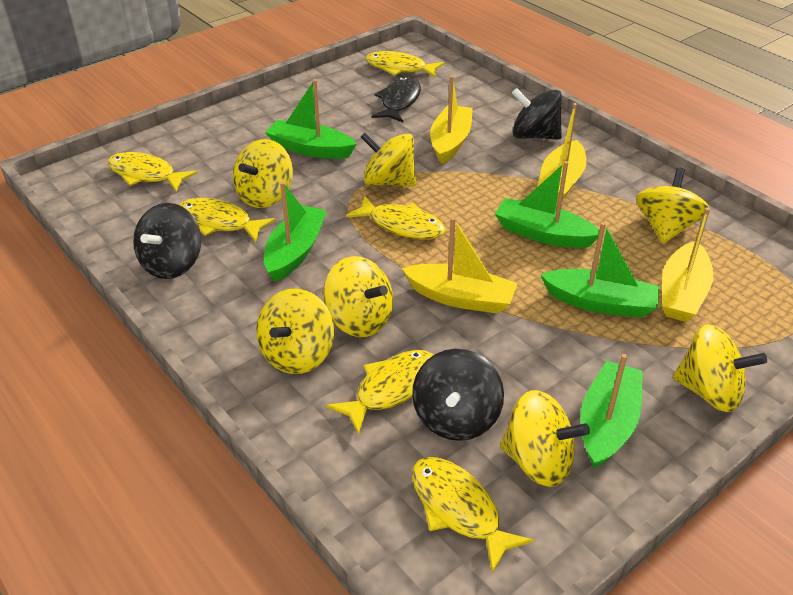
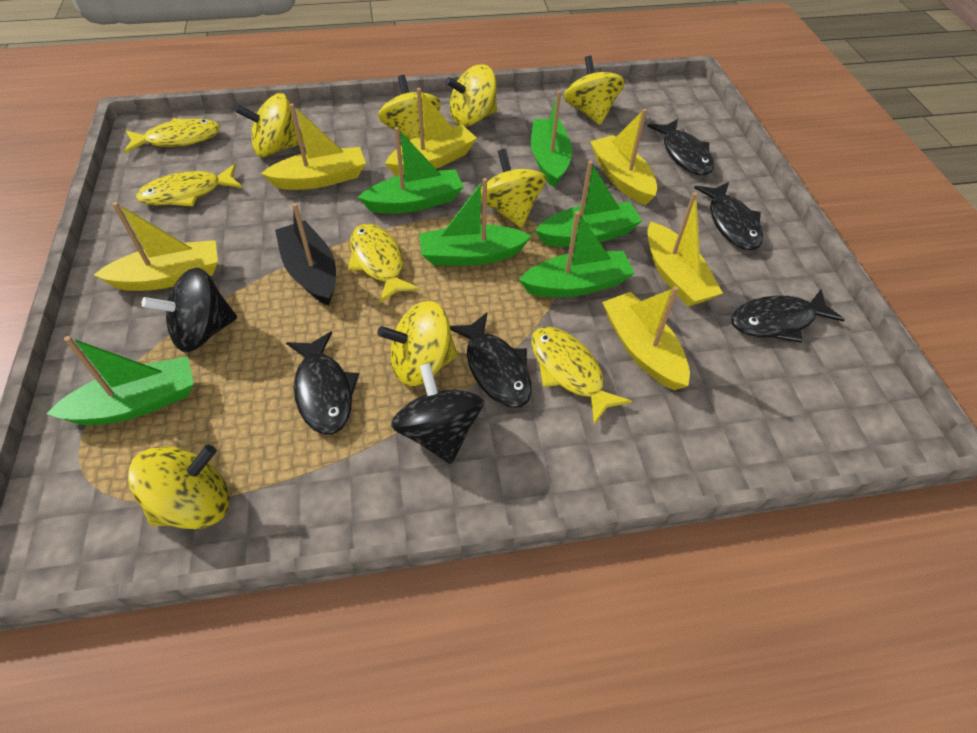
black boat: 0 -> 1
black fish: 1 -> 5
black spinning top: 3 -> 2
green boat: 5 -> 6
yellow boat: 4 -> 6
yellow fish: 6 -> 4

